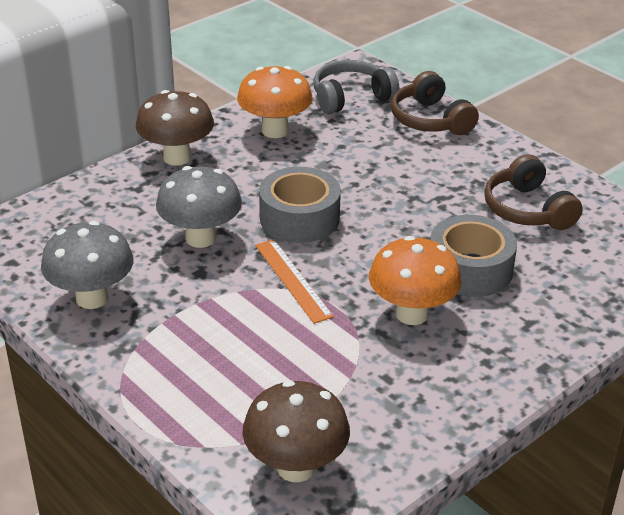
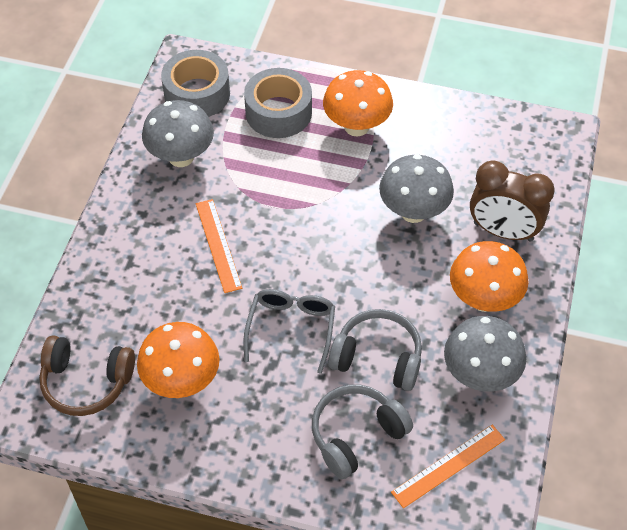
brown clock: 0 -> 1
brown headphones: 2 -> 1
brown mushroom: 2 -> 0
grey glasses: 0 -> 1
grey headphones: 1 -> 2
grey mushroom: 2 -> 3
orange mushroom: 2 -> 3
orange ruler: 1 -> 2

